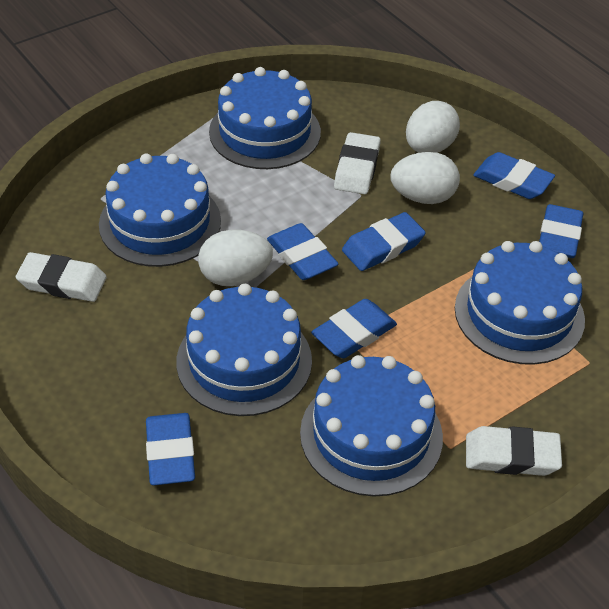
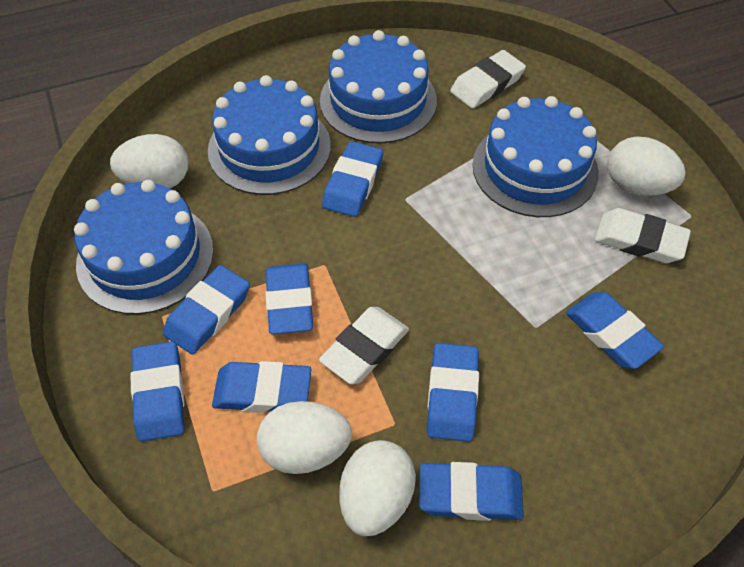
blue cake: 5 -> 4
blue eraser: 6 -> 8
white egg: 3 -> 4

